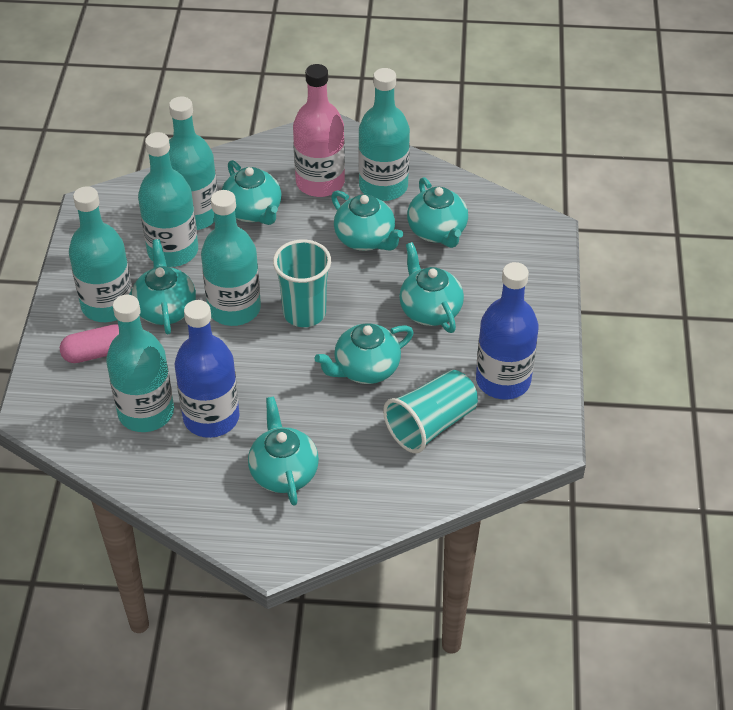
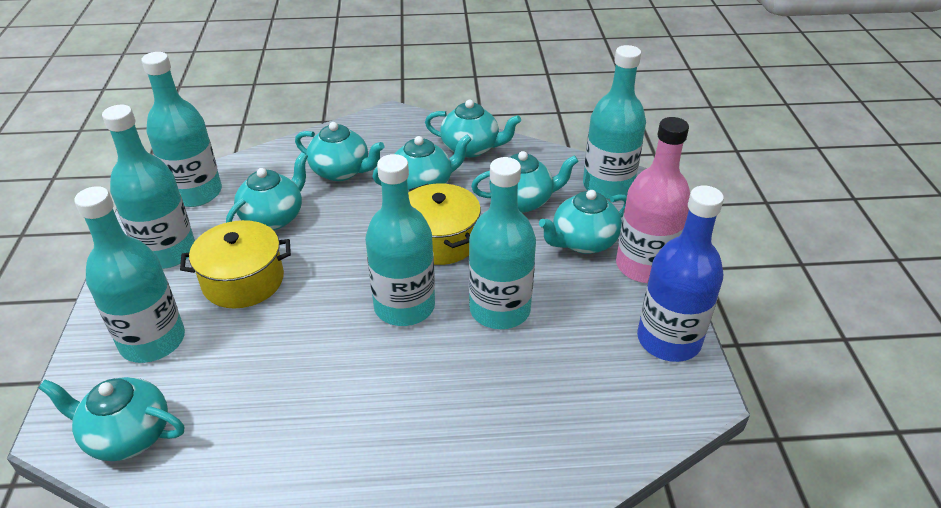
blue bottle: 2 -> 1
pink capsule: 1 -> 0
turquoise cup: 2 -> 0
yellow pot: 0 -> 2

